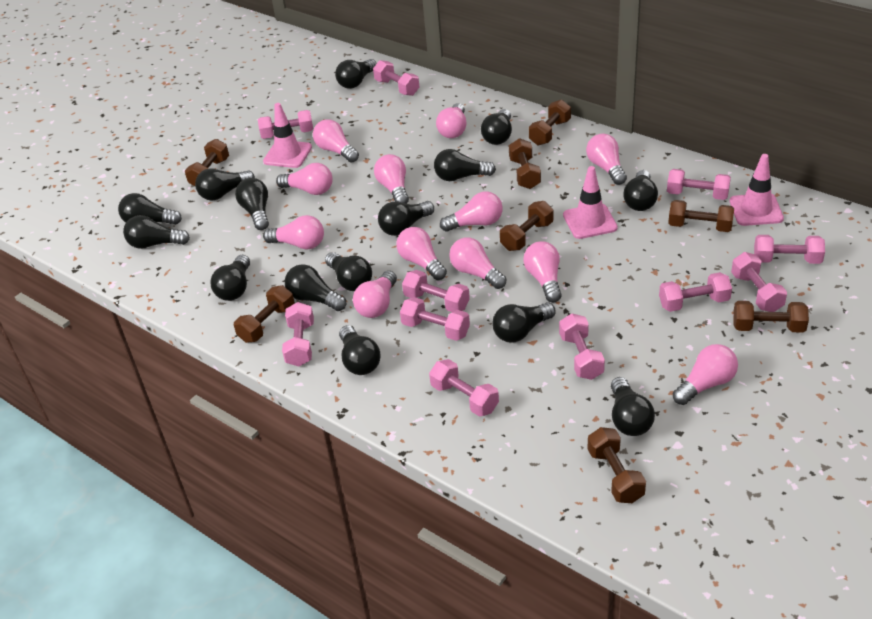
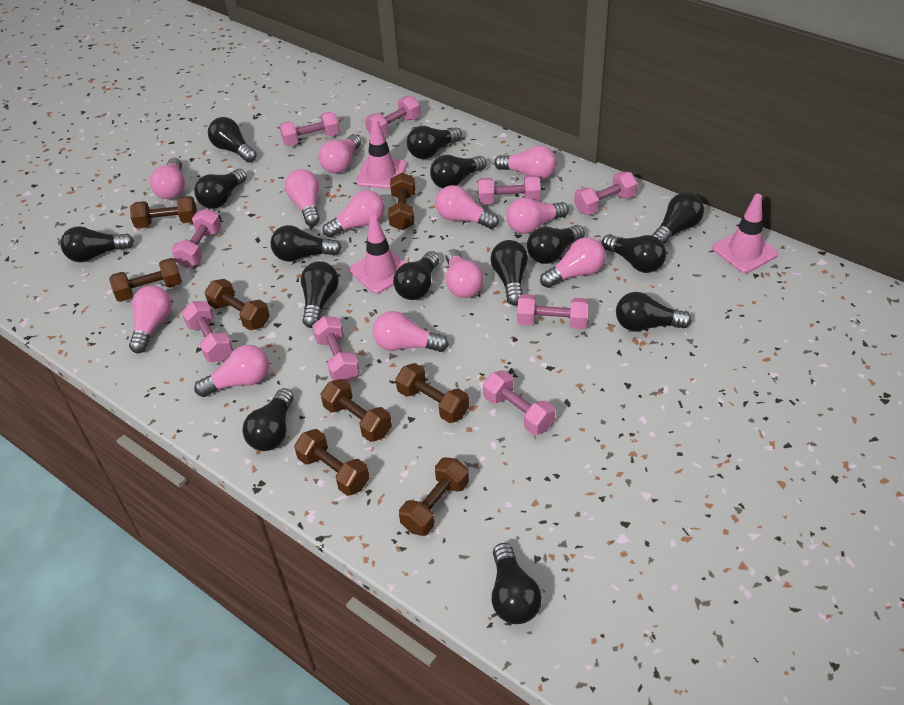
pink dumbbell: 11 -> 9

